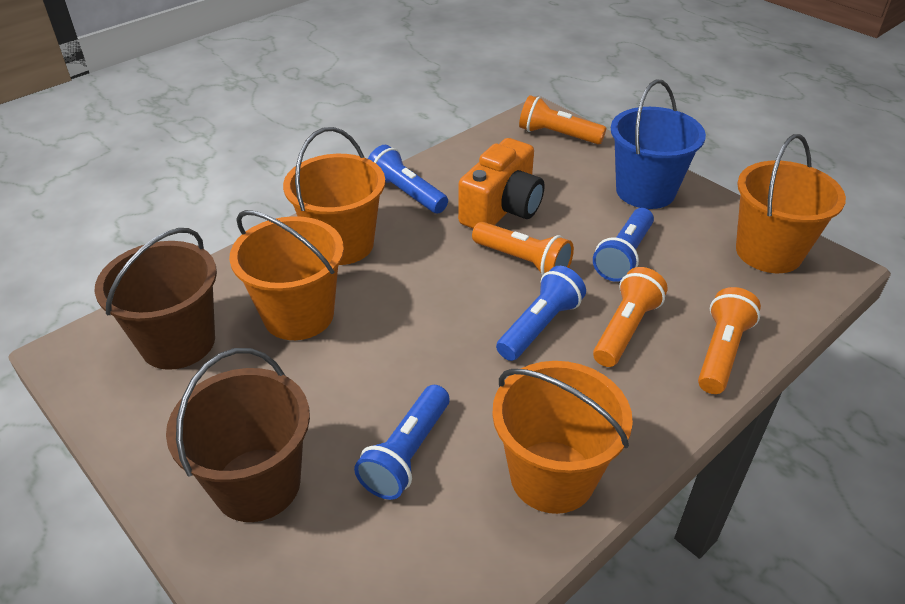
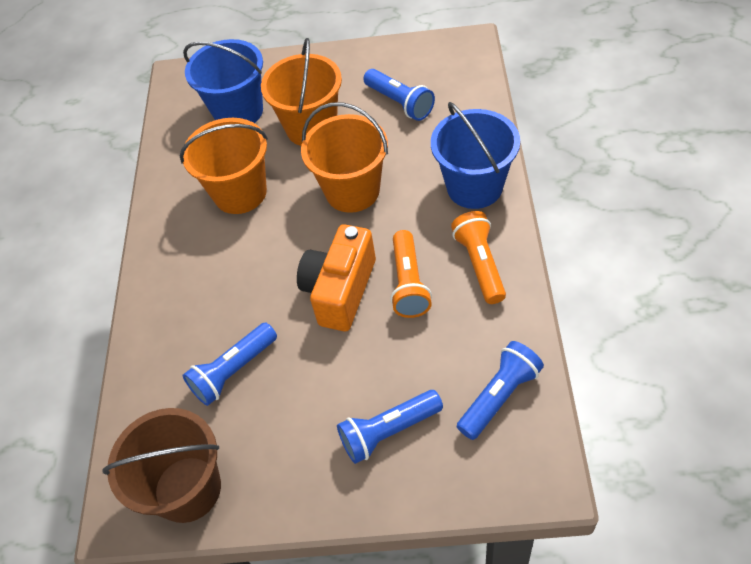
blue bucket: 1 -> 2
brown bucket: 2 -> 1
orange bucket: 4 -> 3
orange flashlight: 4 -> 2

